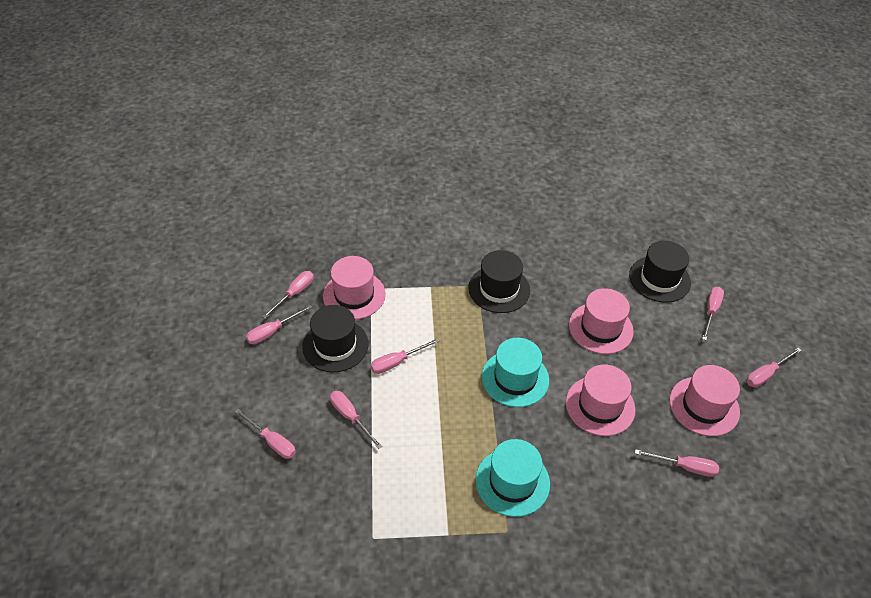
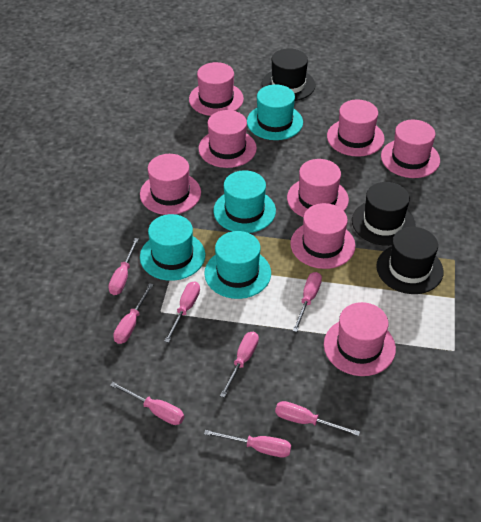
pink hat: 4 -> 8
turquoise hat: 2 -> 4

